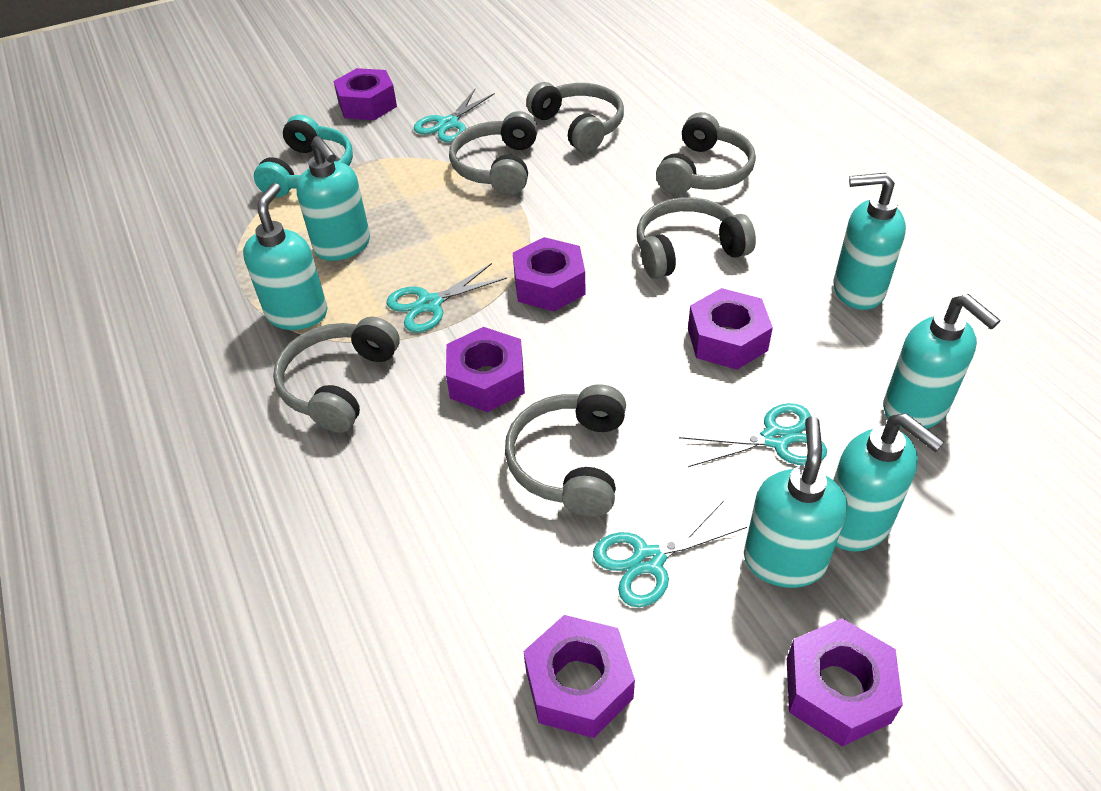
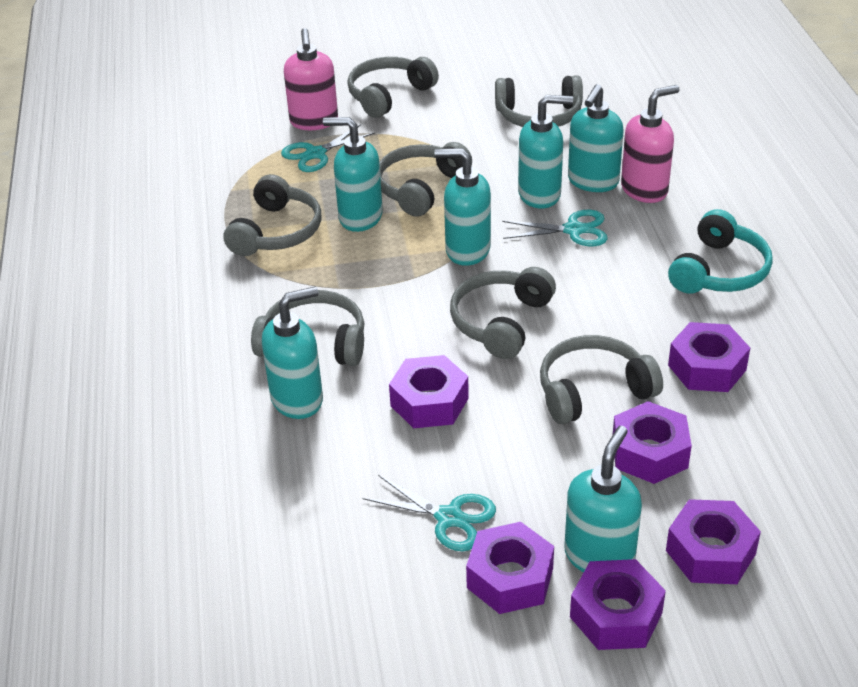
grey headphones: 6 -> 7
pink soap dispenser: 0 -> 2
turquoise scissors: 4 -> 3

